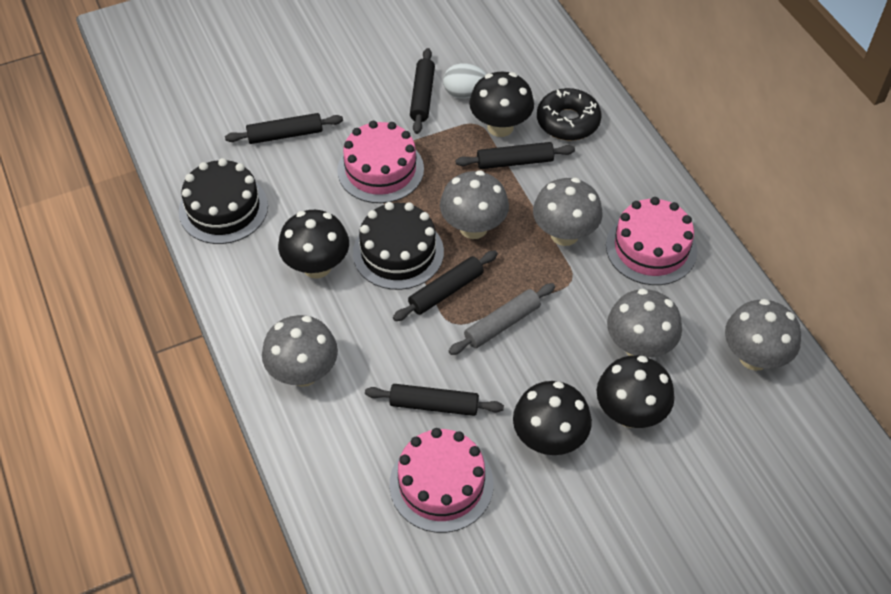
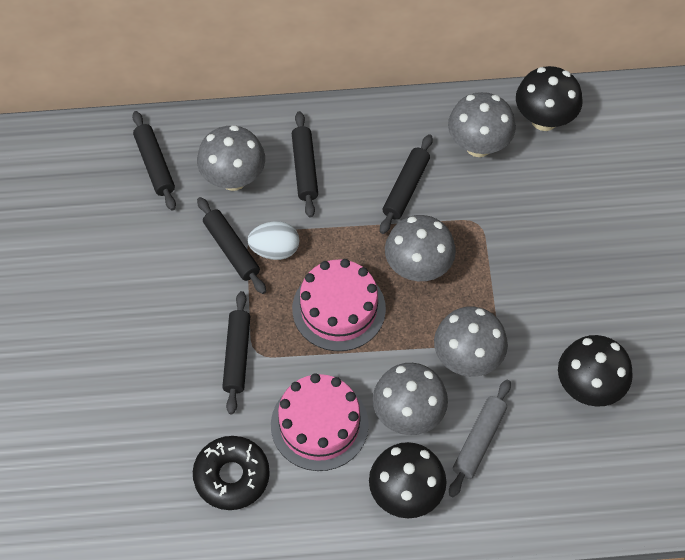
black cake: 2 -> 0
black mushroom: 4 -> 3
pink cake: 3 -> 2

